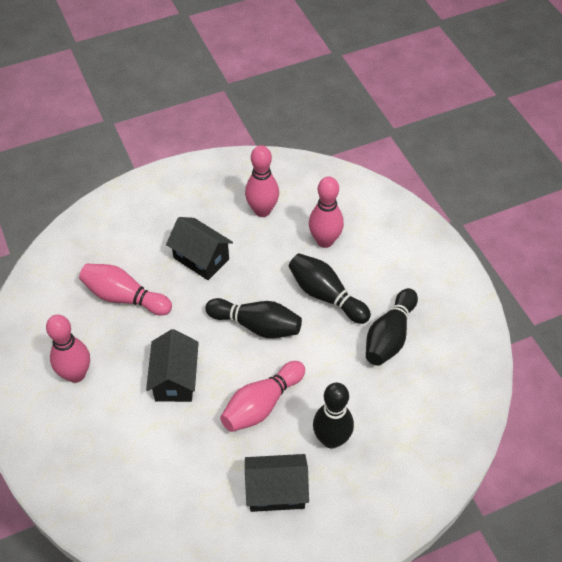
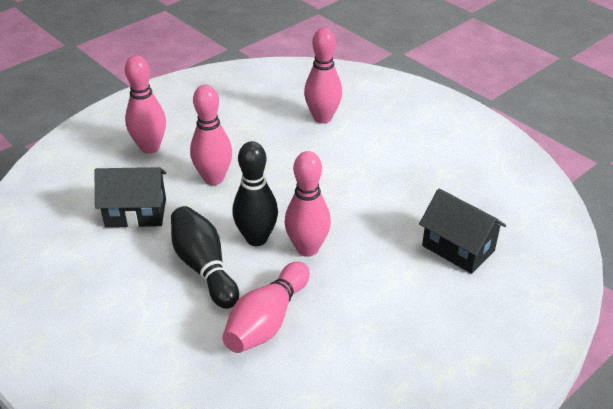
black bowling pin: 4 -> 2
black house: 3 -> 2

